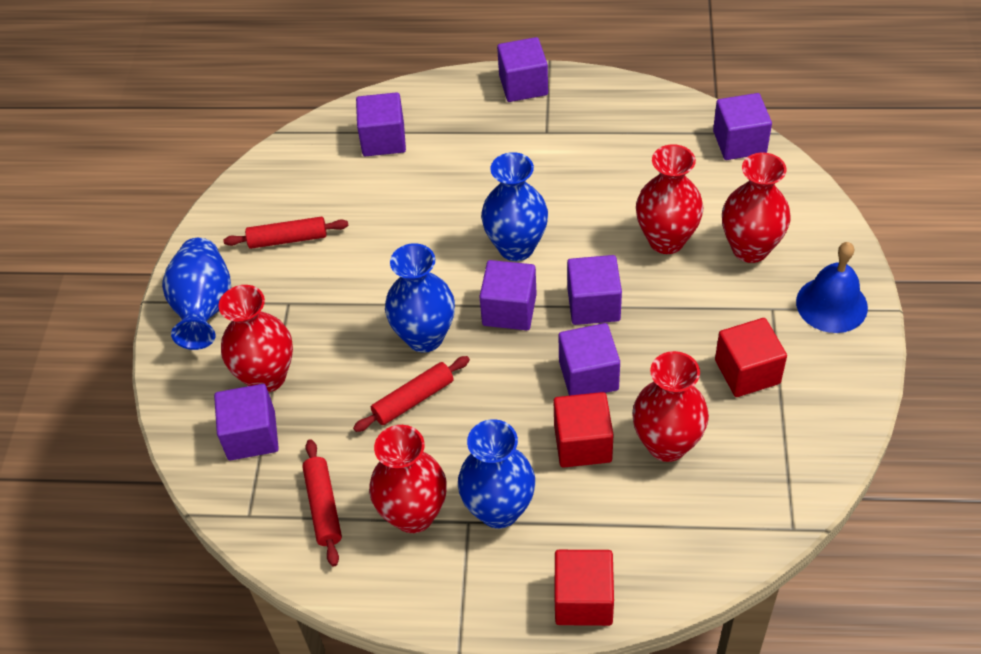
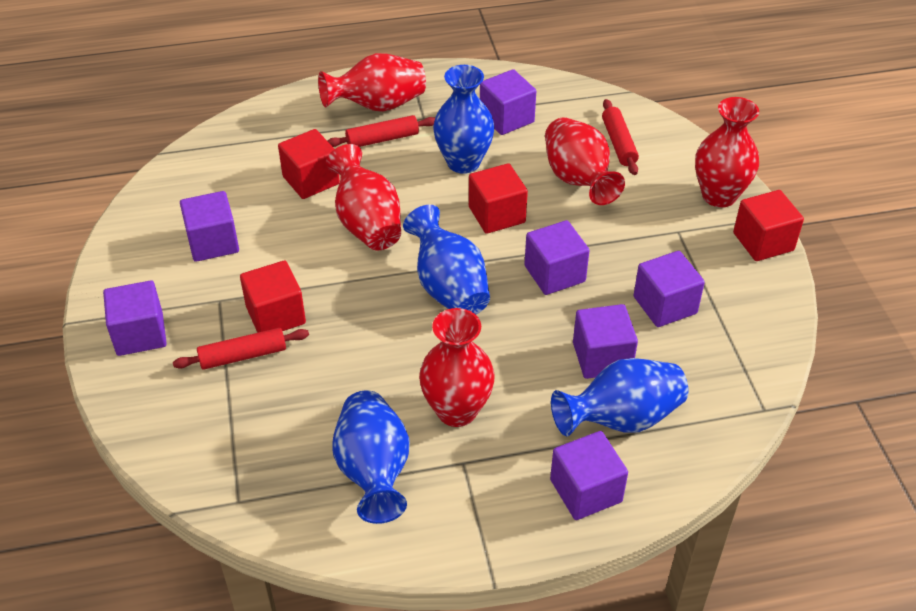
blue bell: 1 -> 0
red cube: 3 -> 4

